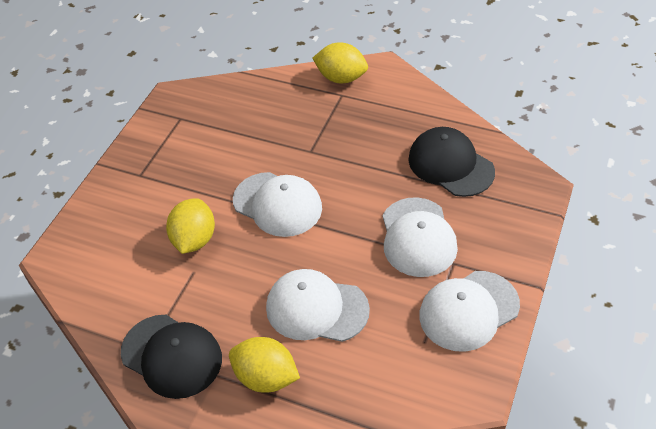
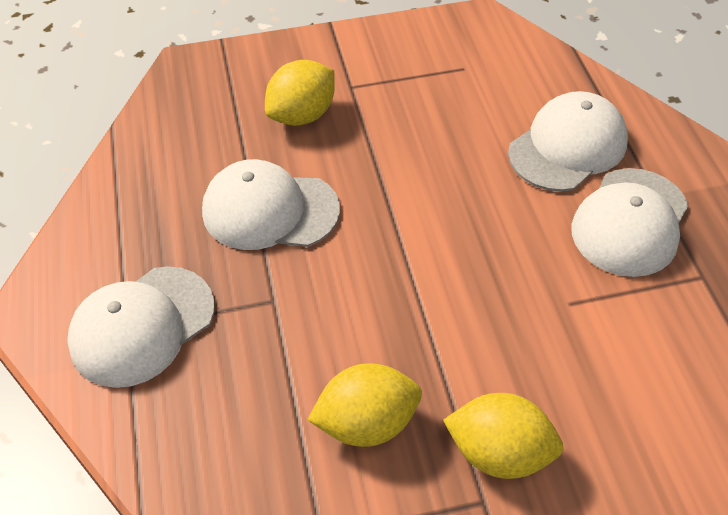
black cap: 2 -> 0

